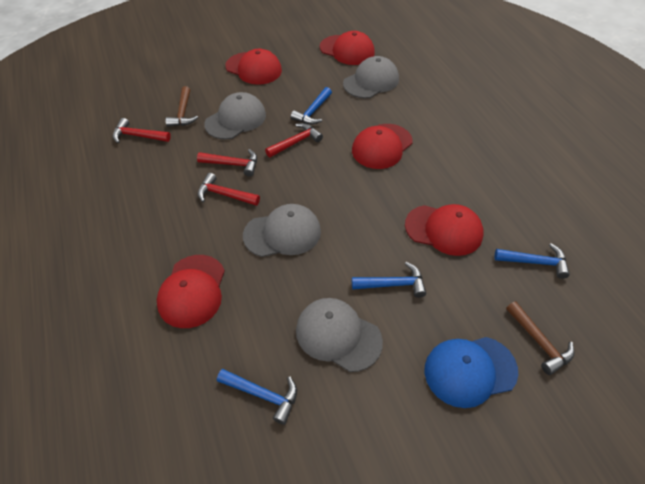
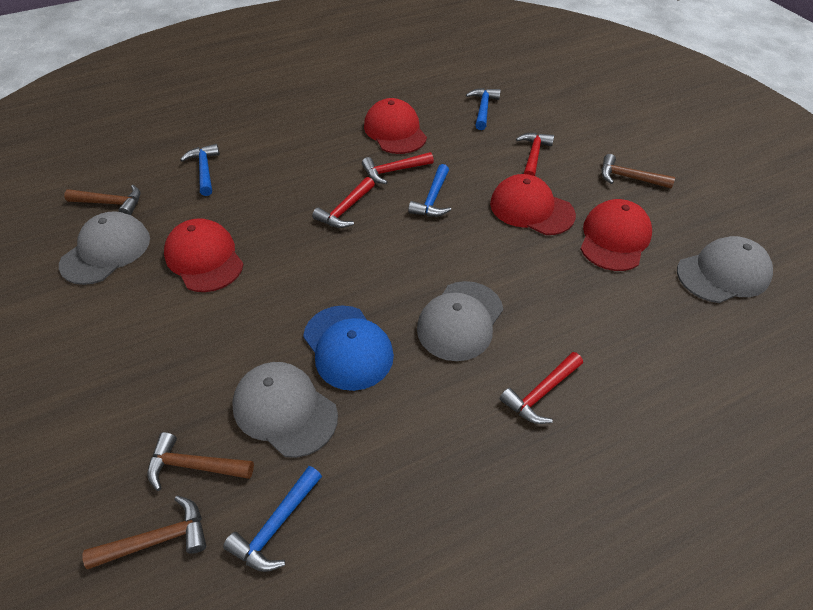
brown hammer: 2 -> 4
red cap: 5 -> 4

